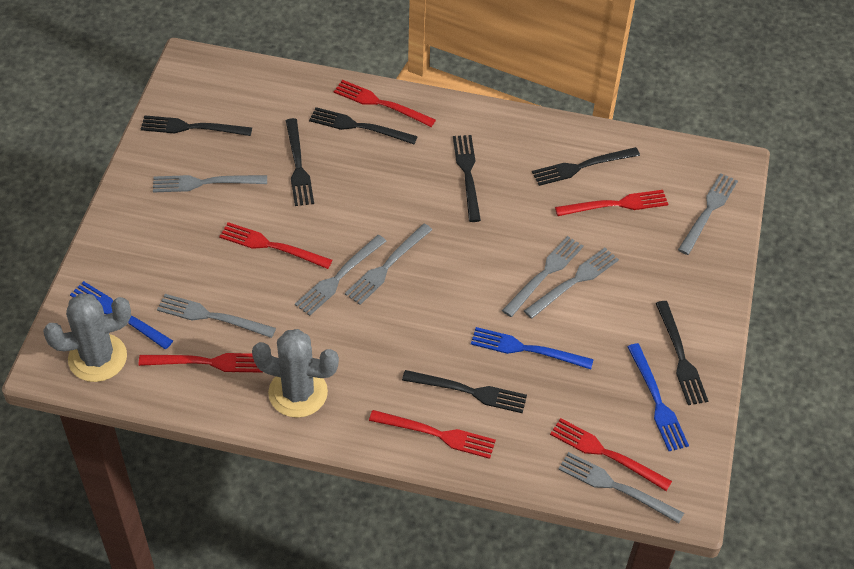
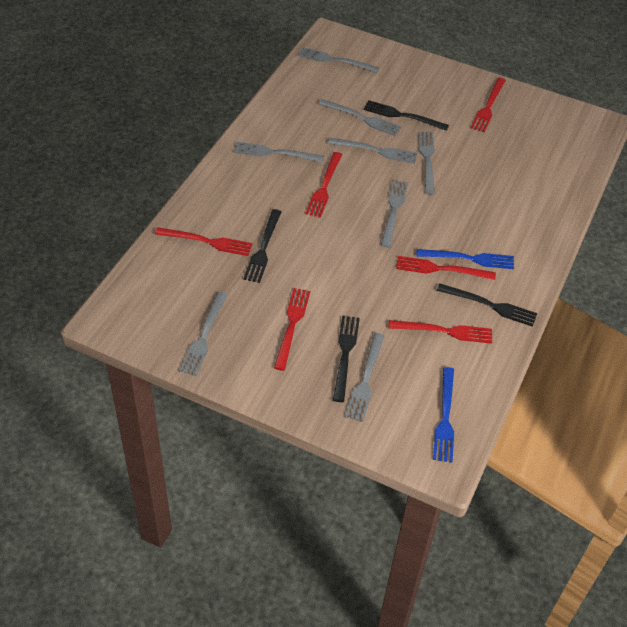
black fork: 7 -> 4
blue fork: 3 -> 2
grey cactus: 2 -> 0

